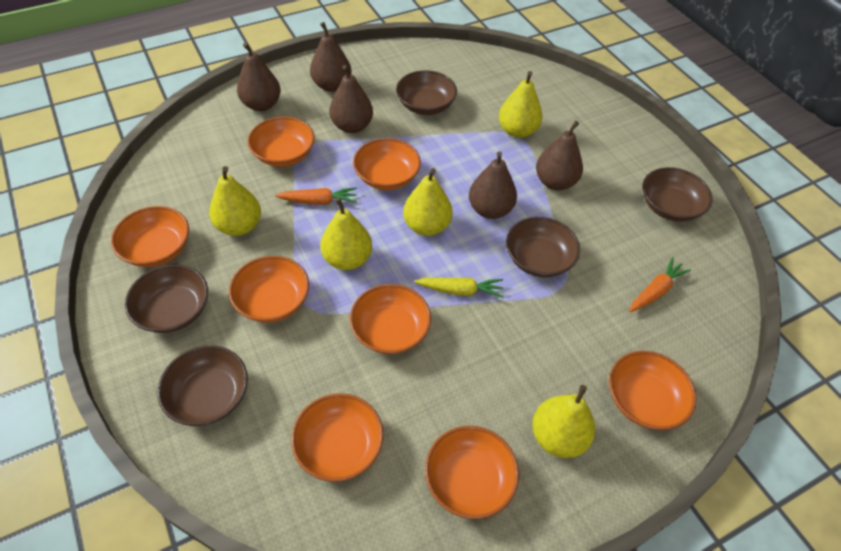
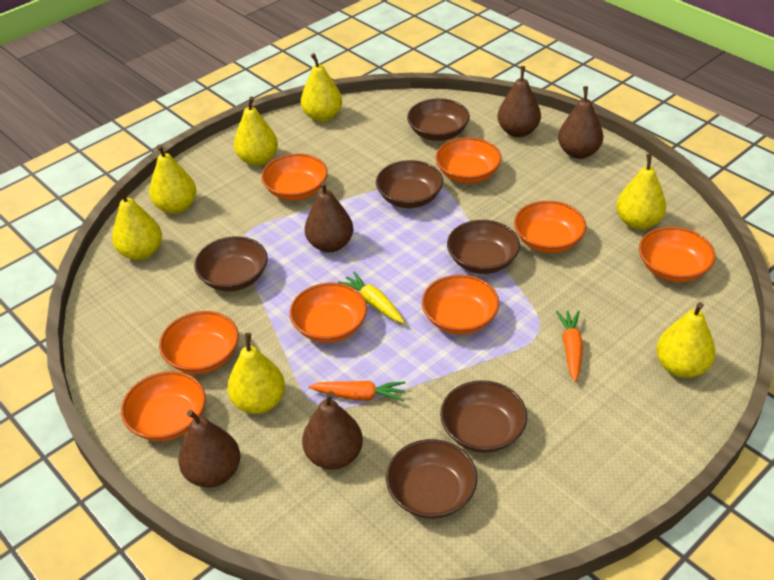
brown bowl: 5 -> 6
yellow pear: 5 -> 7

